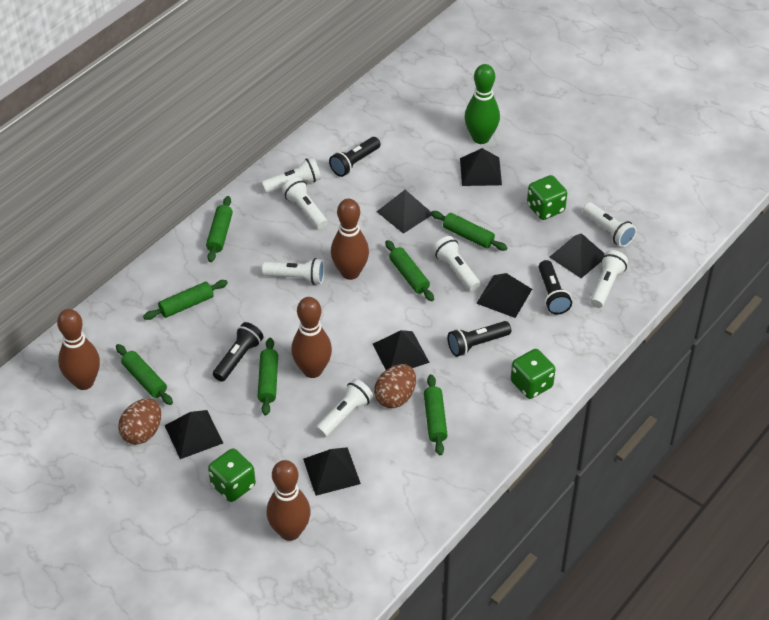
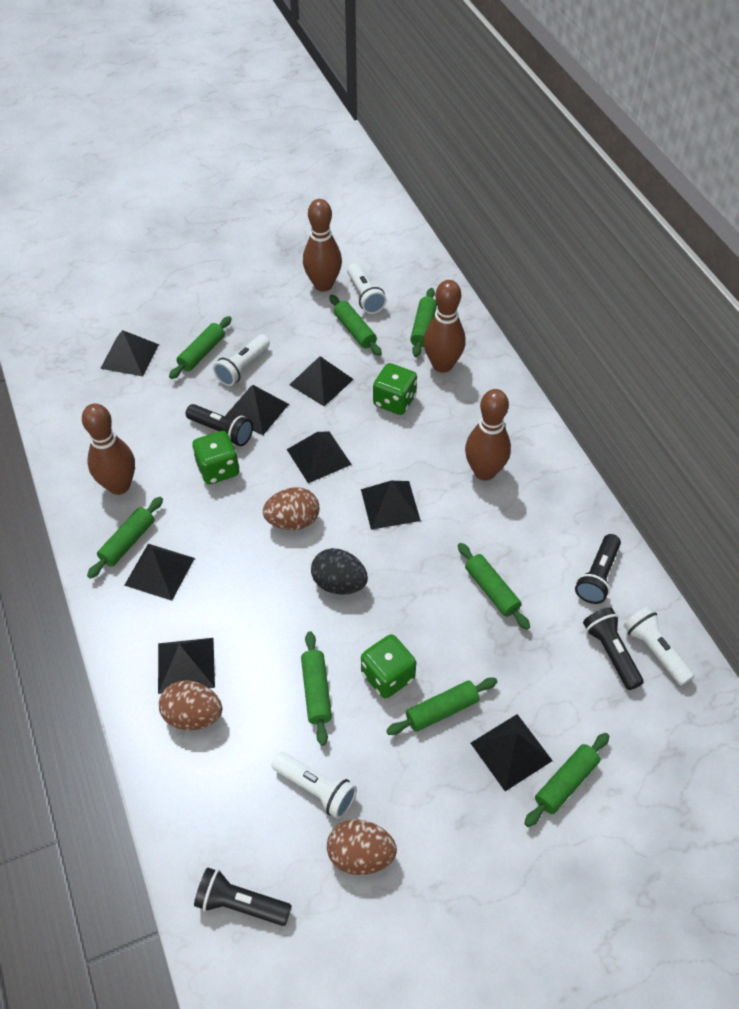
black egg: 0 -> 1
black pyramid: 7 -> 8
brown egg: 2 -> 3
green bowling pin: 1 -> 0
green rolling pin: 7 -> 8
white flashlight: 7 -> 4

